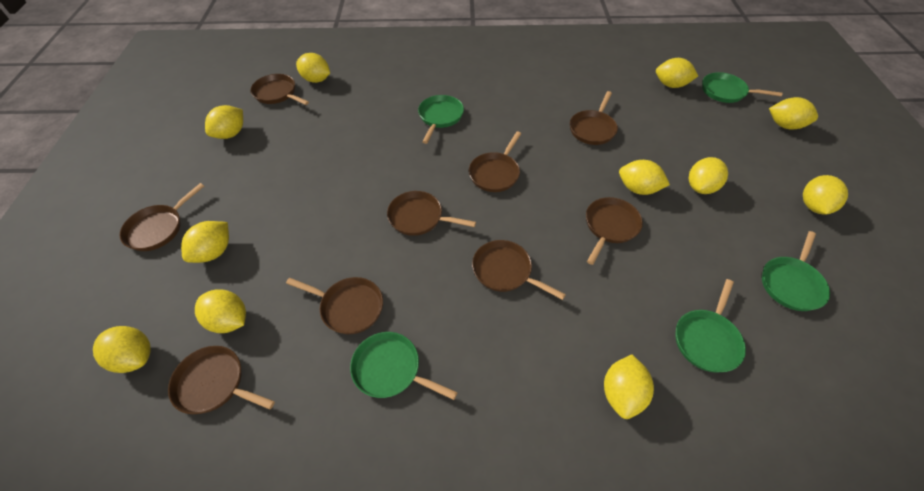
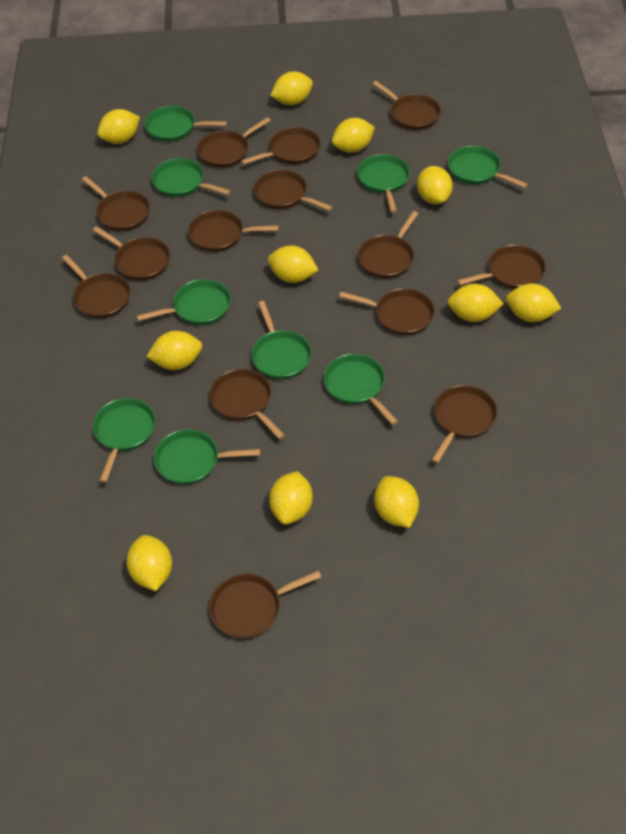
brown pan: 9 -> 14
green pan: 5 -> 9

